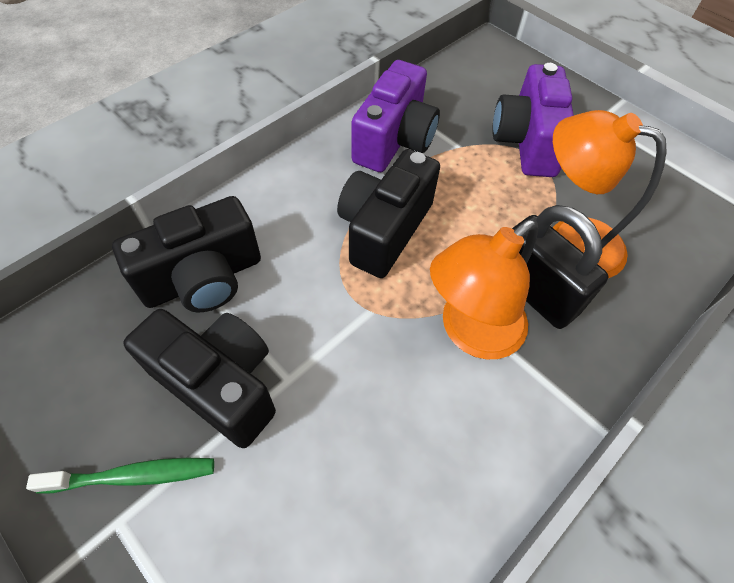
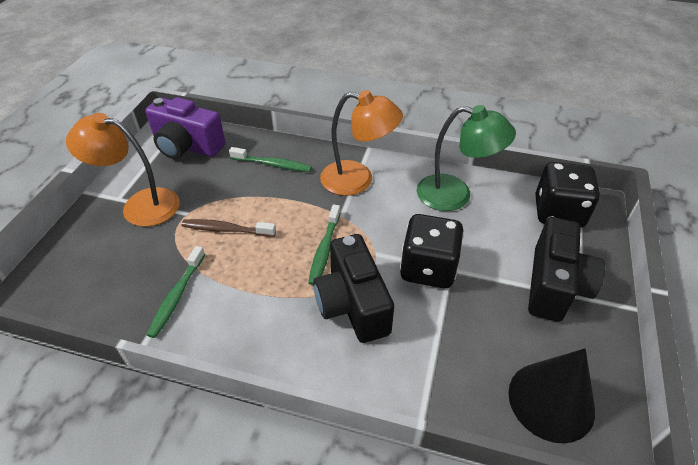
black camera: 3 -> 2
black cone: 0 -> 1
black dice: 0 -> 2
black padlock: 1 -> 0
brown toothbrush: 0 -> 1
green lamp: 0 -> 1
green toothbrush: 1 -> 3
purple camera: 2 -> 1

